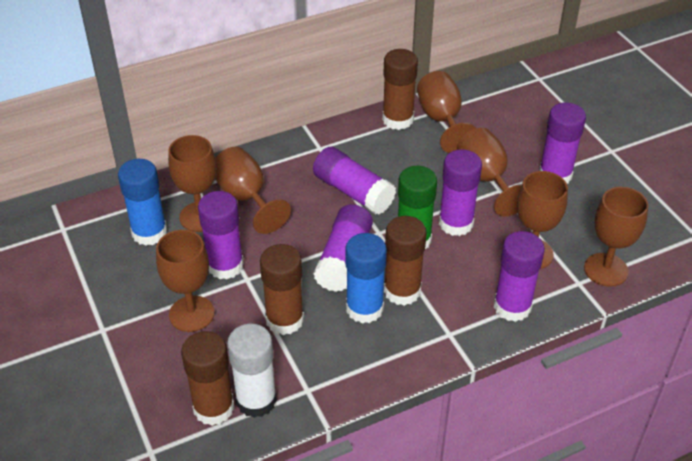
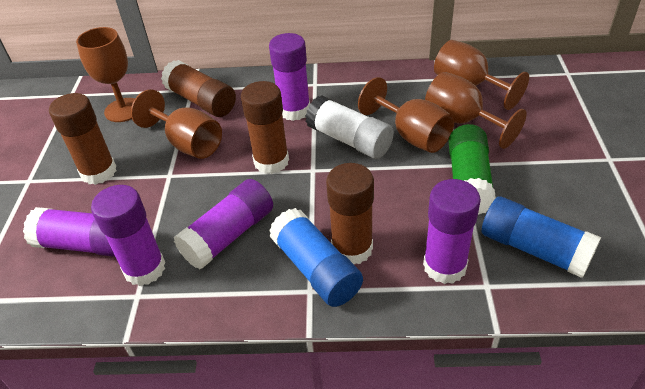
brown goblet: 7 -> 5
purple glue stick: 6 -> 5

